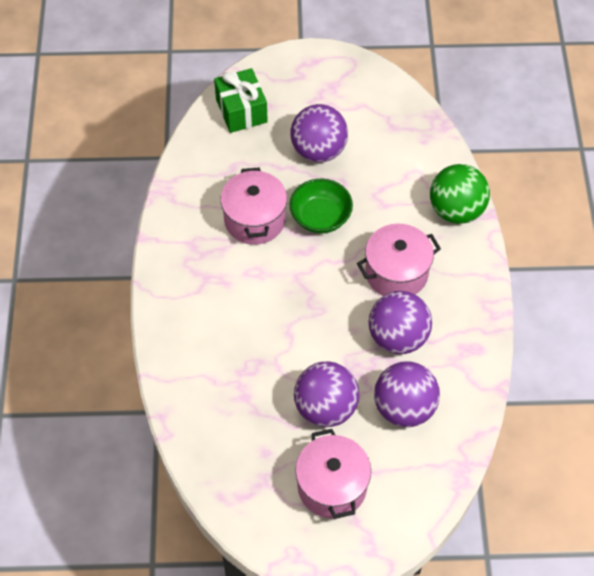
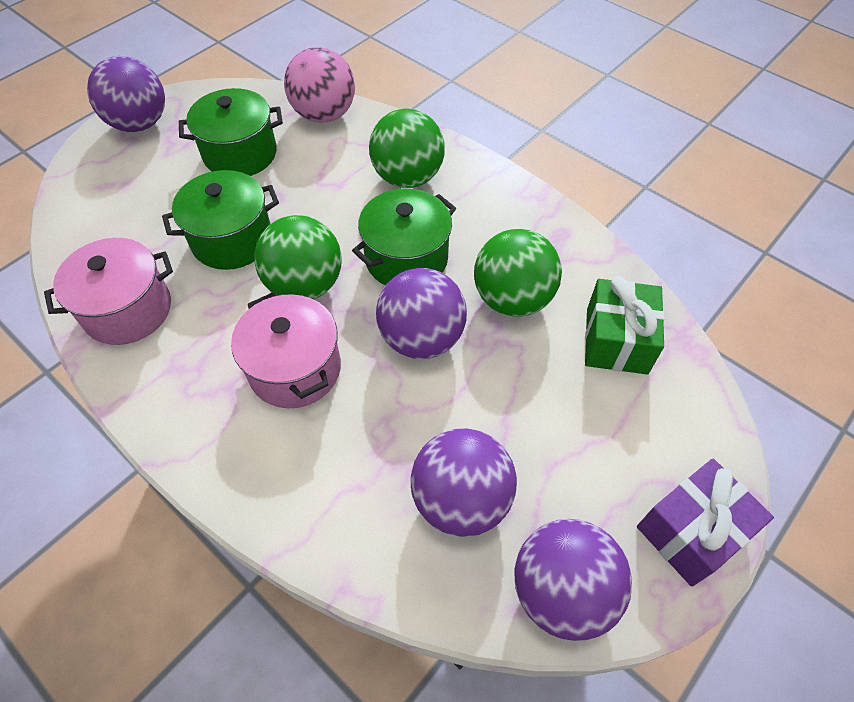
green ball: 1 -> 3
green bowl: 1 -> 0
green pot: 0 -> 3
pink ball: 0 -> 1
pink pot: 3 -> 2
purple gift: 0 -> 1

